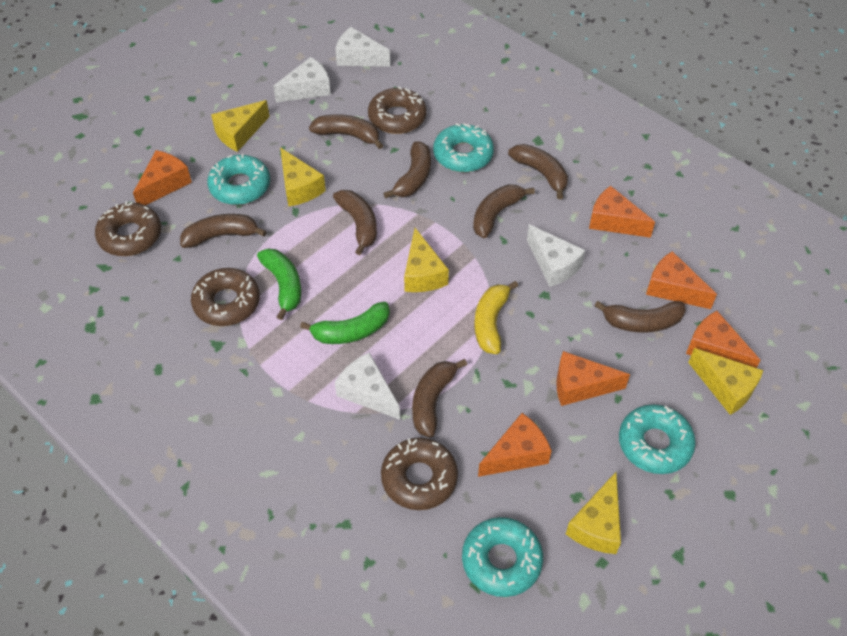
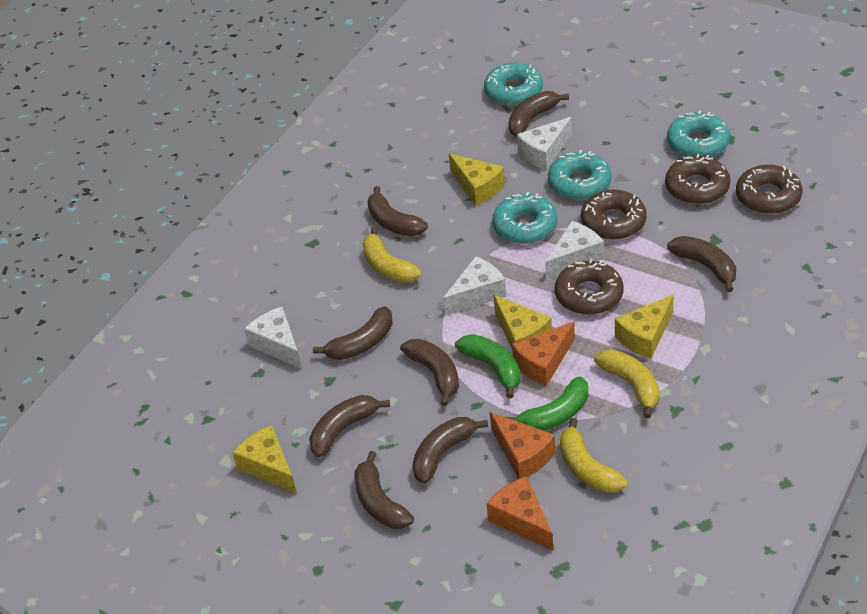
orange cheese: 6 -> 3
yellow banana: 1 -> 3
yellow cheese: 5 -> 4

